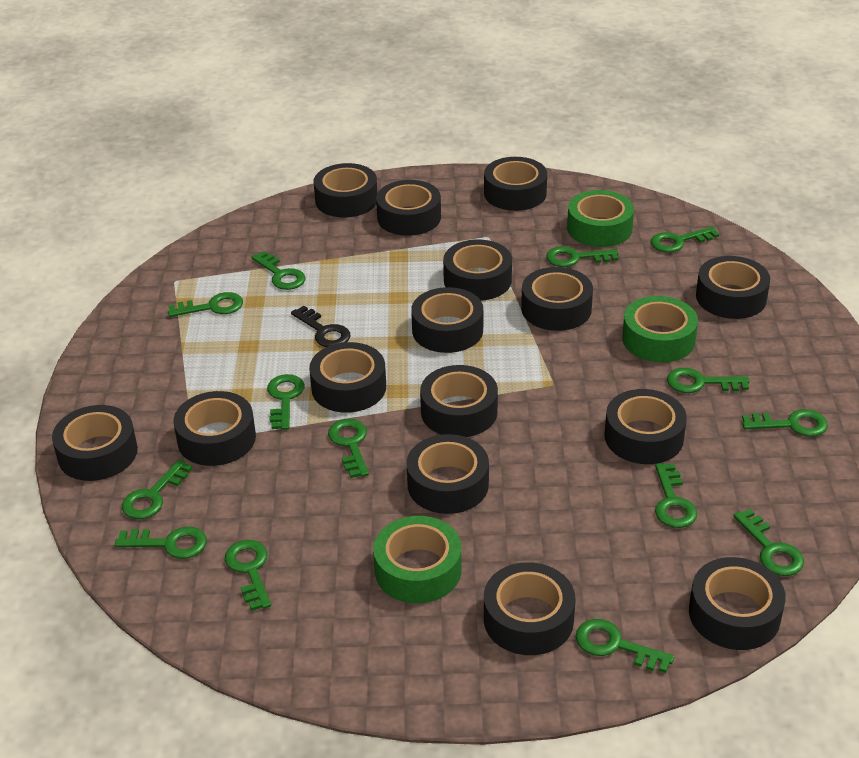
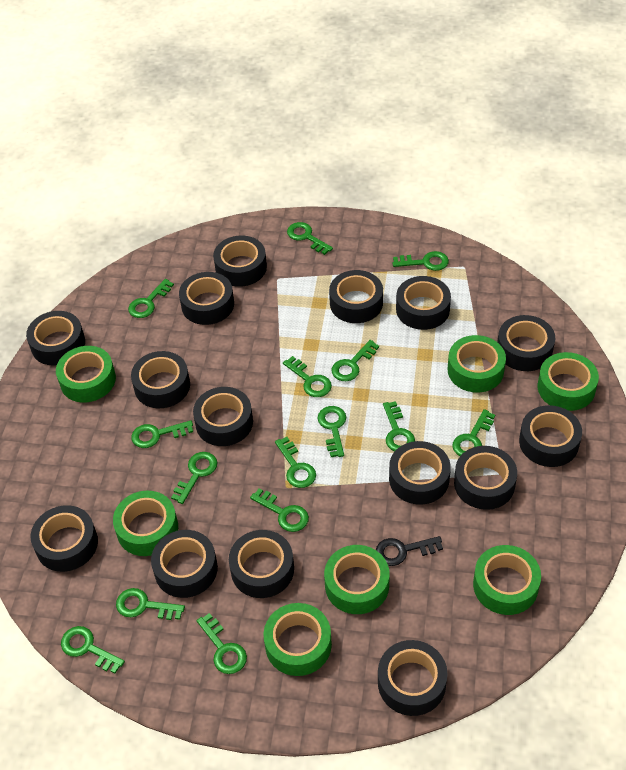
green key: 14 -> 15
green tape: 3 -> 7

